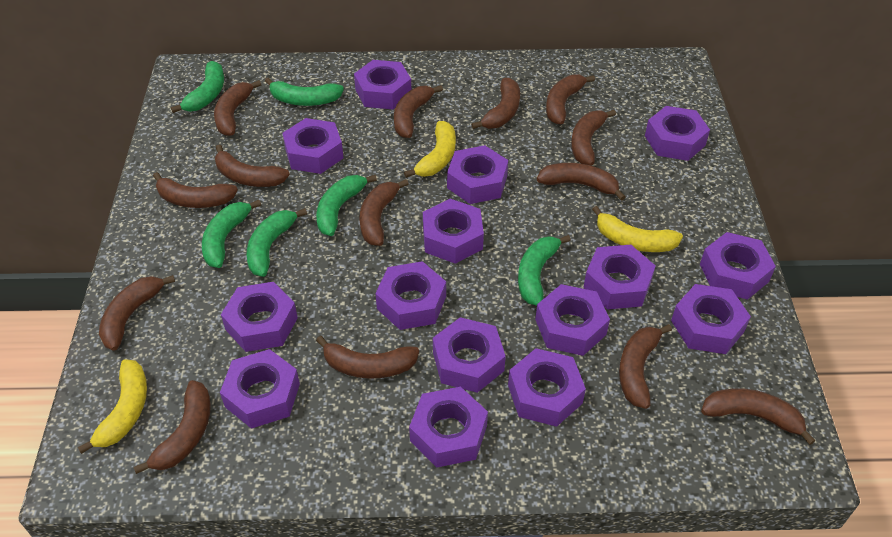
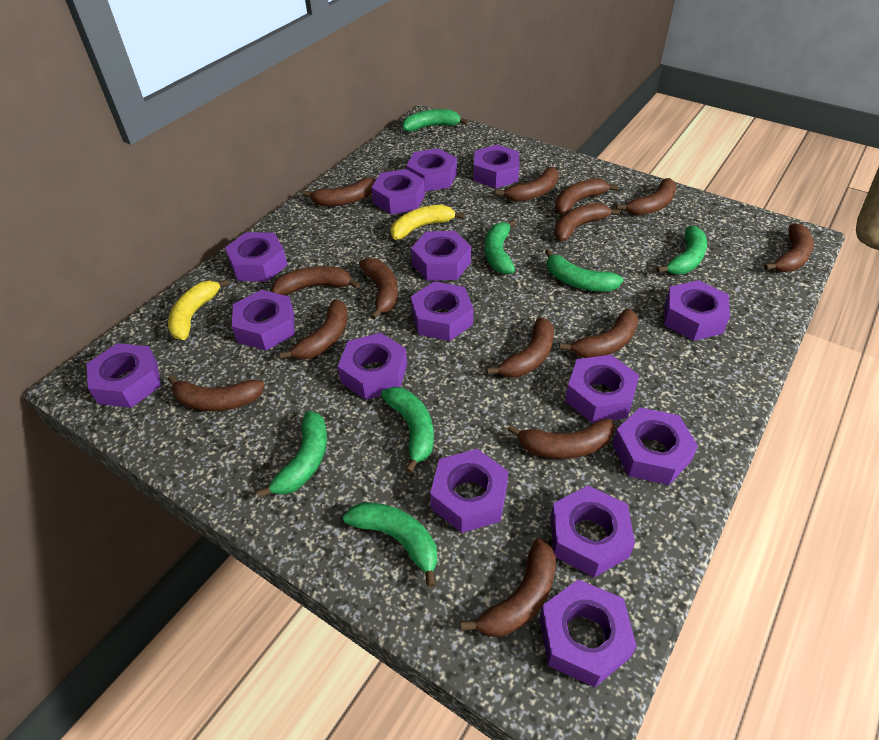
green banana: 6 -> 7
yellow banana: 3 -> 2

